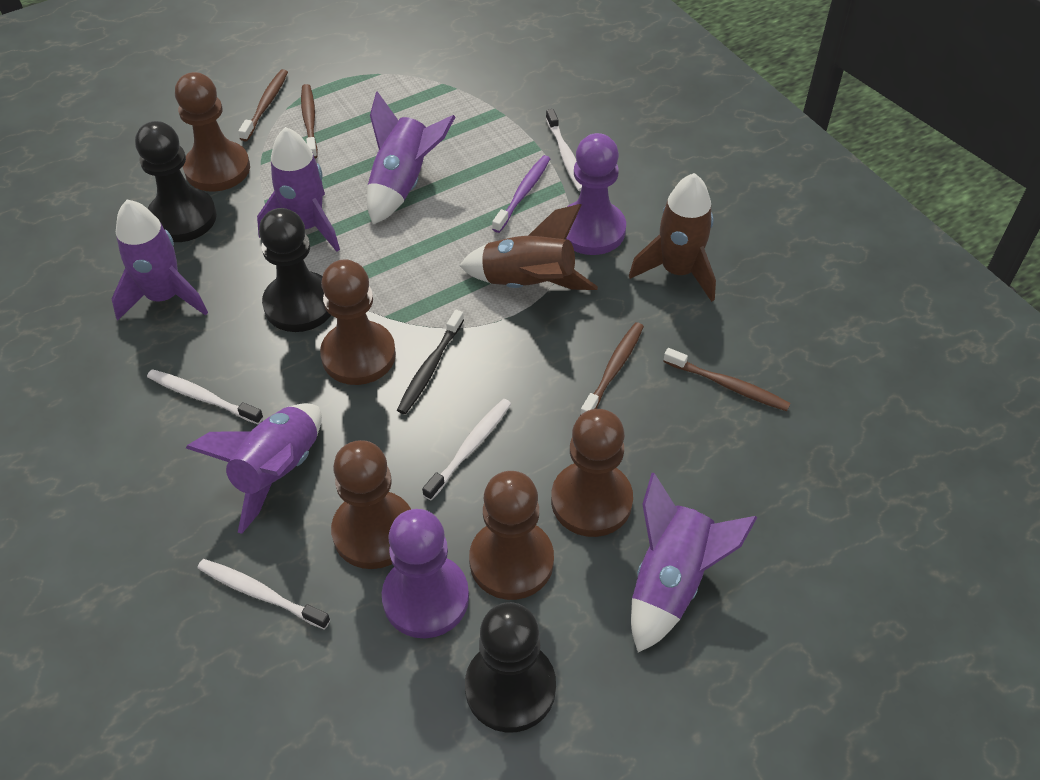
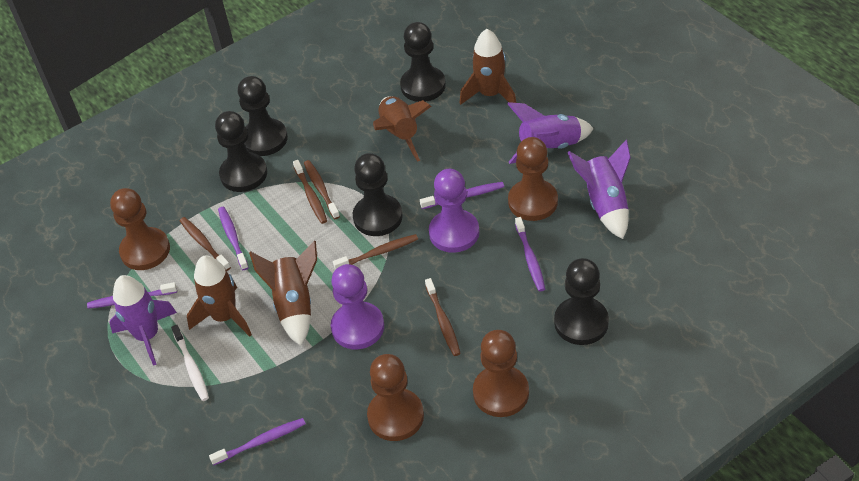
black pawn: 3 -> 5
black toothbrush: 1 -> 0
brown pawn: 5 -> 4
brown rocket: 2 -> 4
brown toothbrush: 4 -> 5
purple rocket: 5 -> 3
purple toothbrush: 1 -> 5
white toothbrush: 4 -> 1

